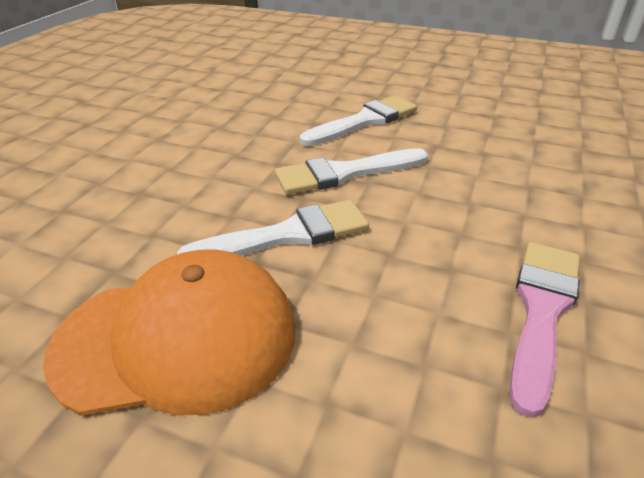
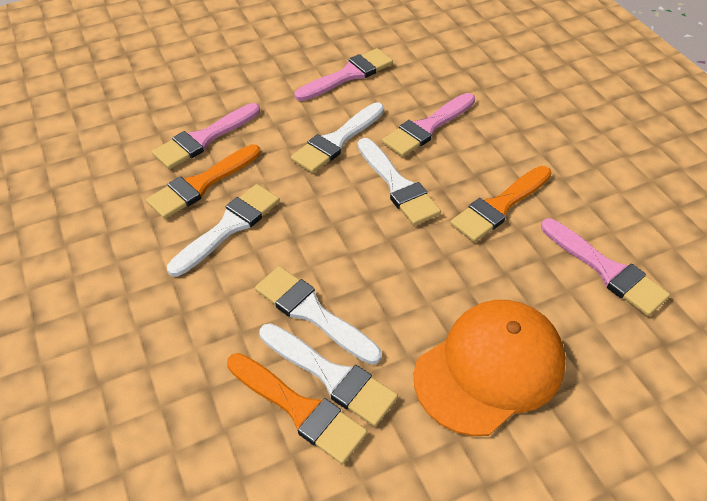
orange brush: 0 -> 3
pink brush: 1 -> 4
white brush: 3 -> 5

